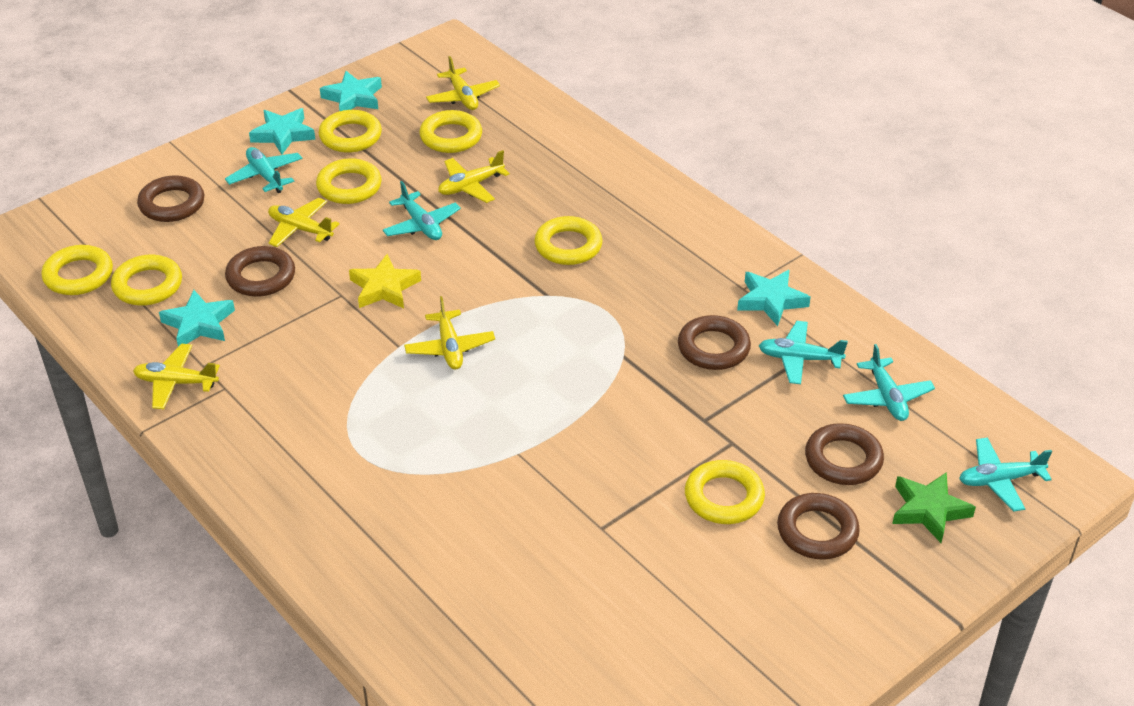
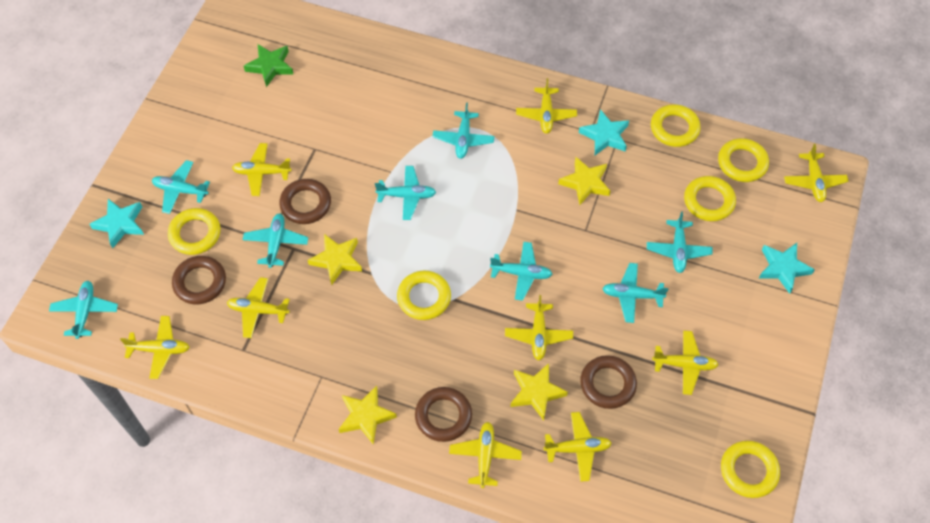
brown ring: 5 -> 4
turquoise plane: 5 -> 8
turquoise star: 4 -> 3
yellow plane: 5 -> 9
yellow ring: 7 -> 6
yellow star: 1 -> 4

